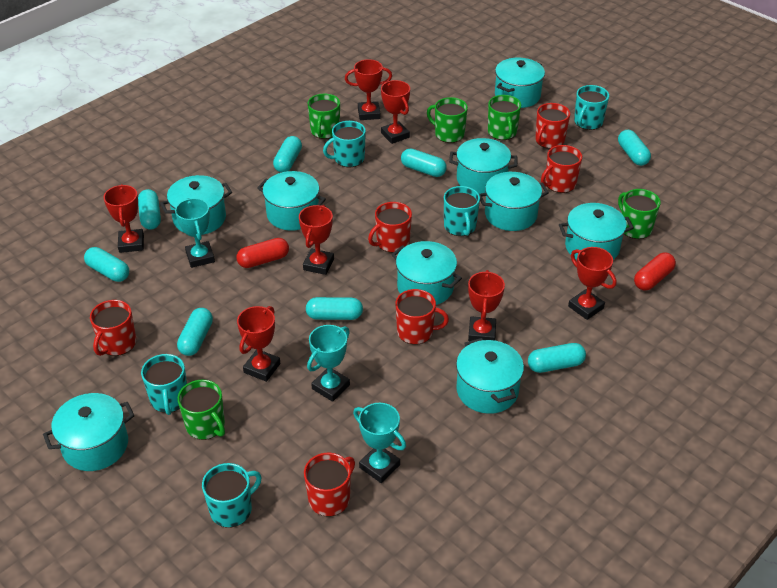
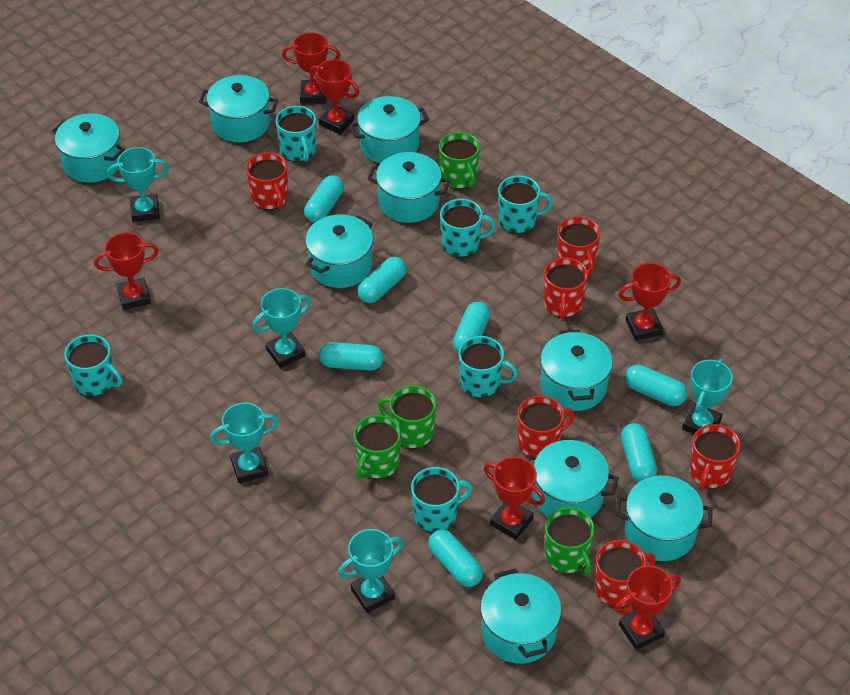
green mug: 5 -> 4
red capsule: 2 -> 0
red trophy: 7 -> 6
turquoise capsule: 8 -> 7
turquoise mug: 5 -> 6
turquoise trophy: 3 -> 5

